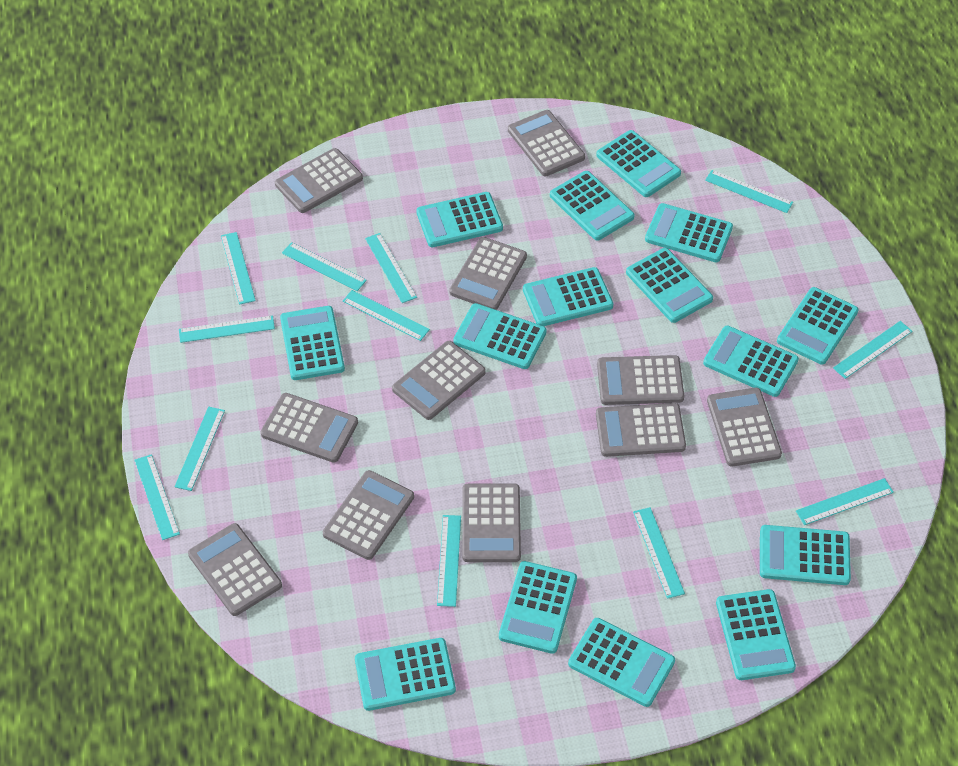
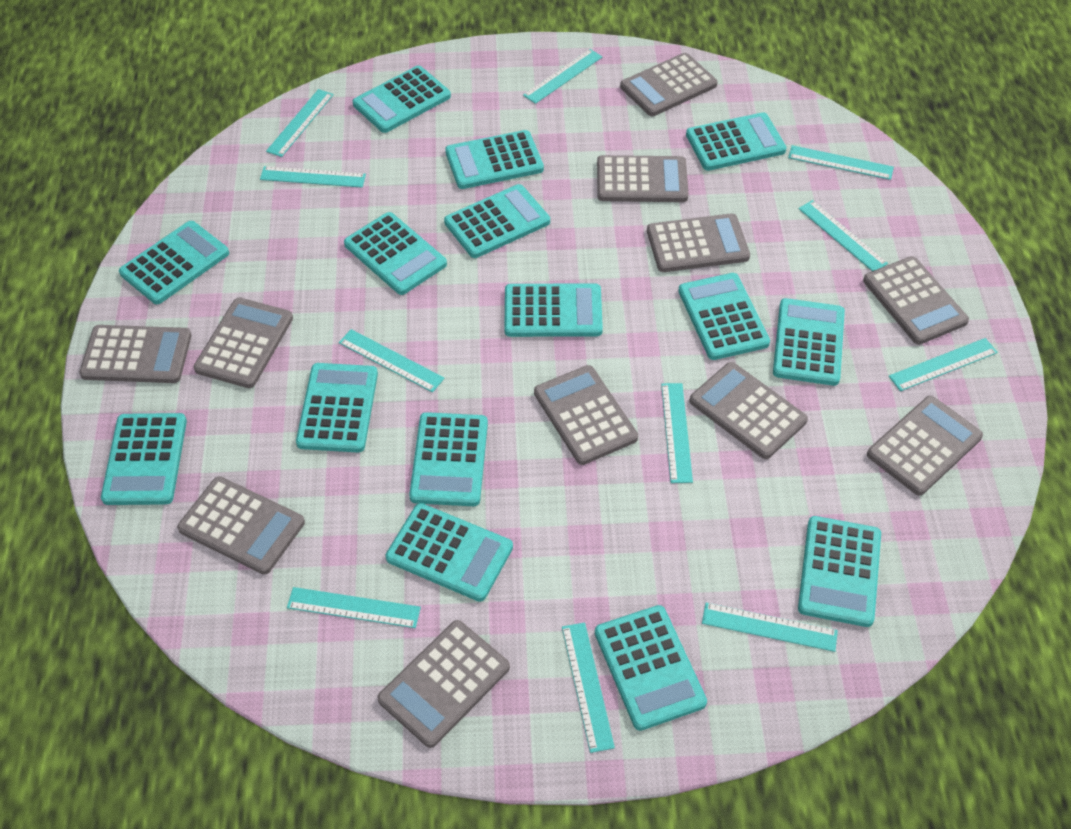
turquoise ruler: 12 -> 11

